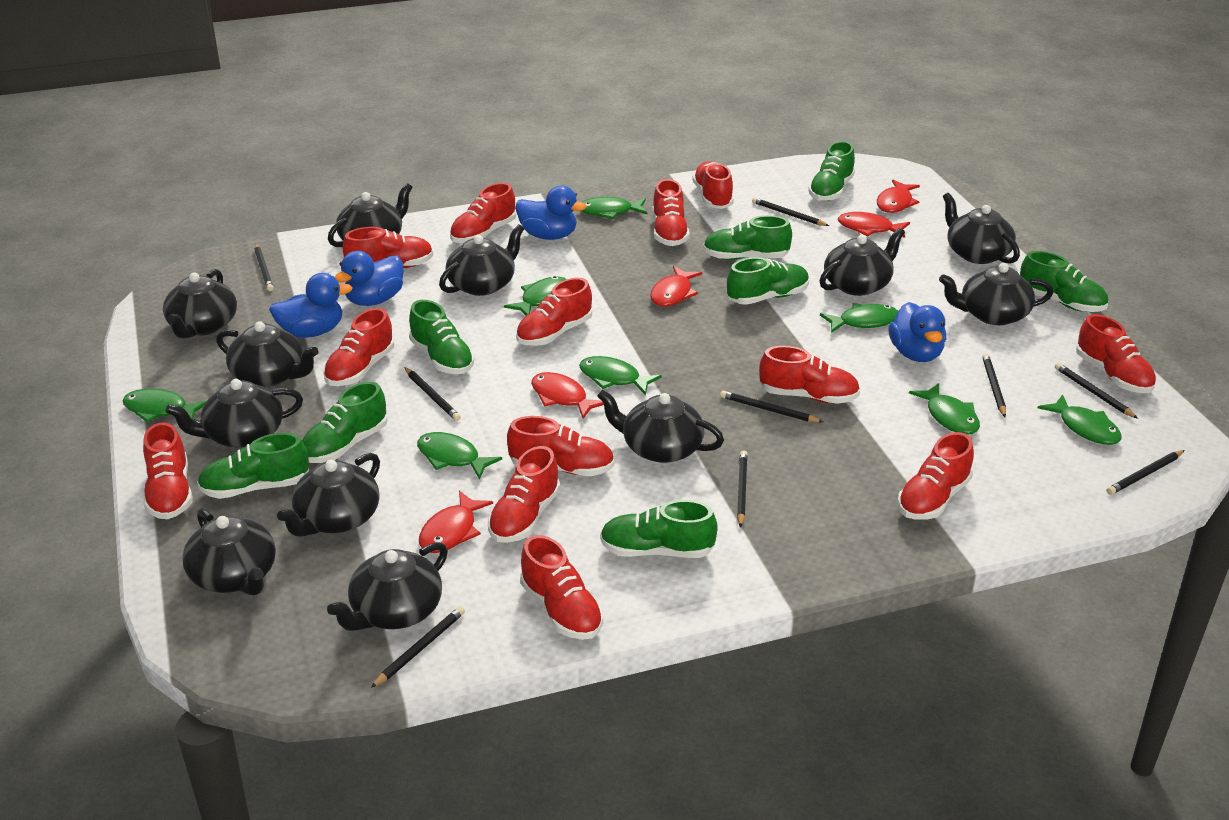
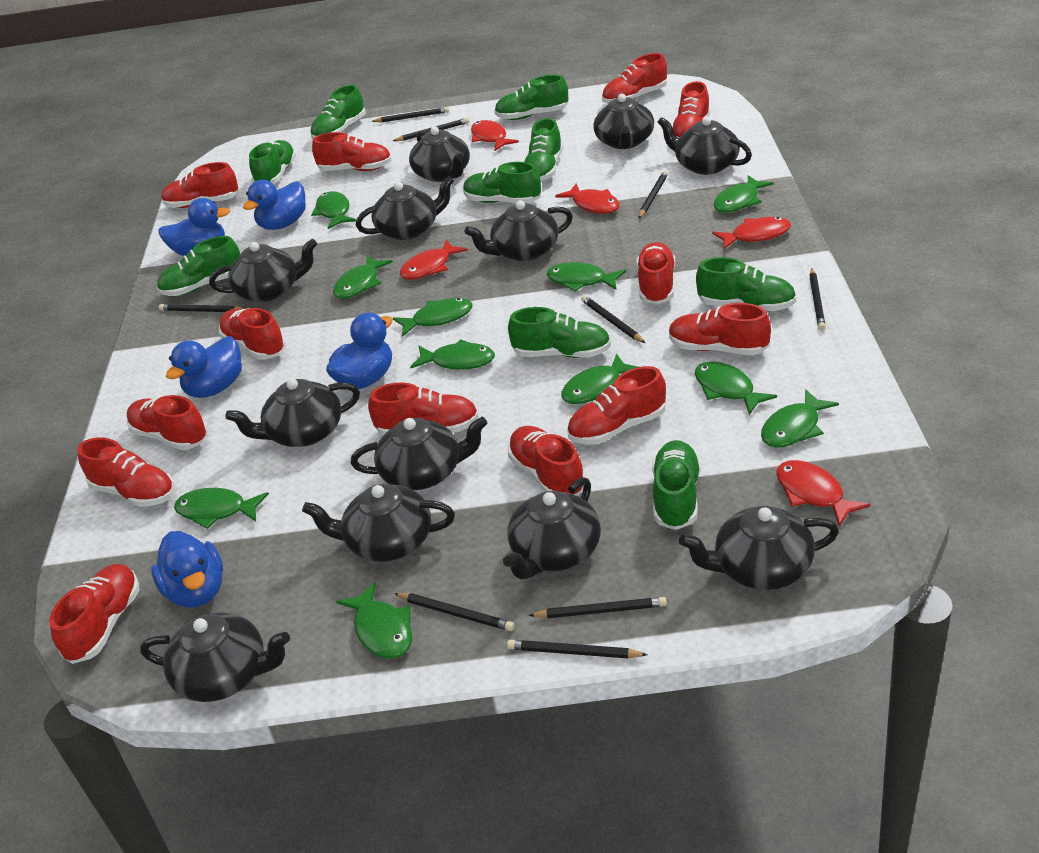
blue duck: 4 -> 5
green fish: 8 -> 11
green shoe: 8 -> 9

